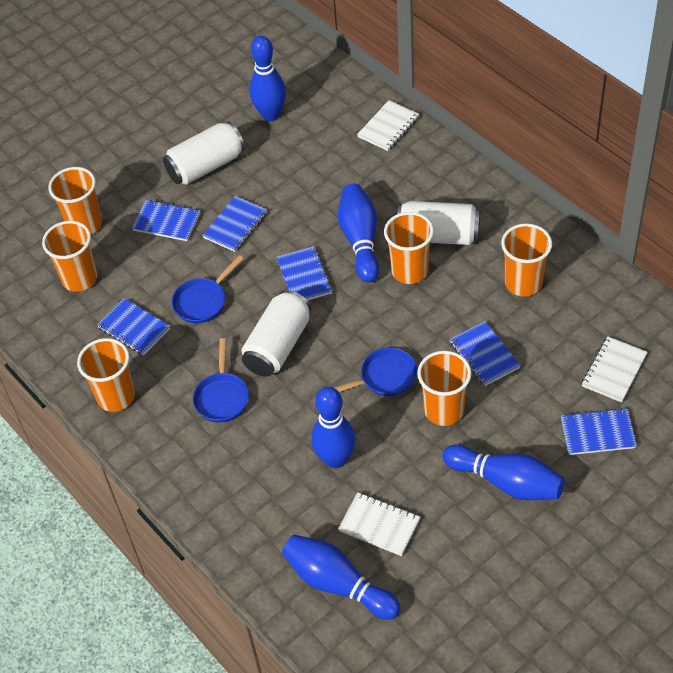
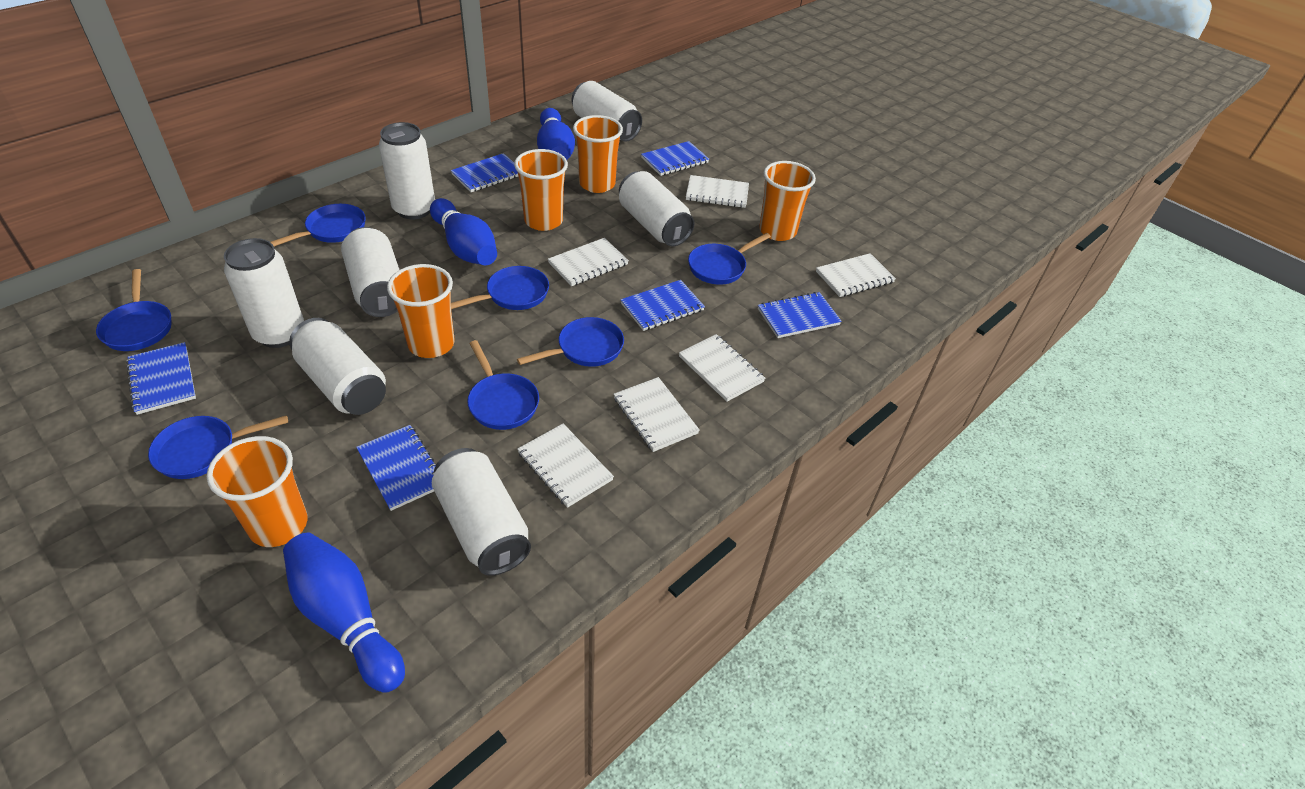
blue bowling pin: 5 -> 3
blue pan: 3 -> 7
orange cup: 6 -> 5
white can: 3 -> 7
white notebook: 3 -> 6

